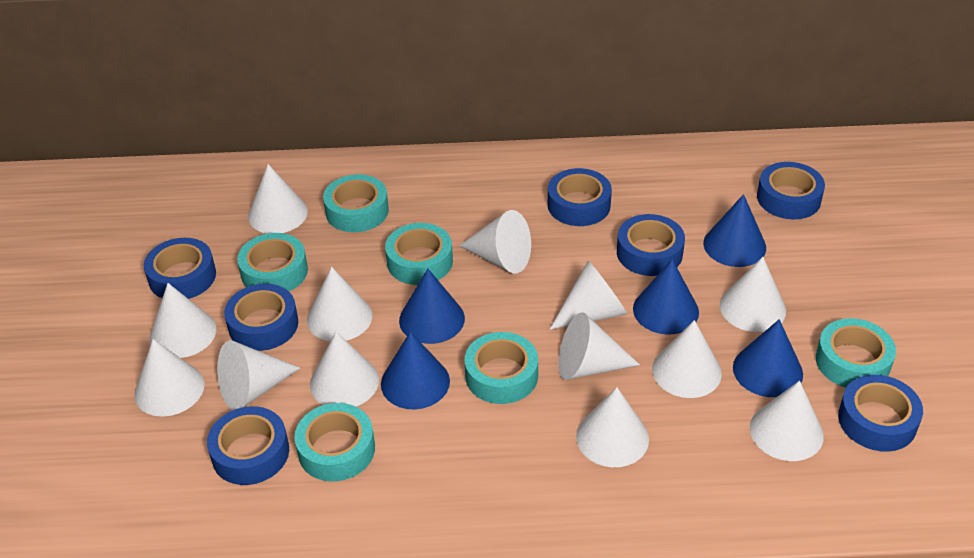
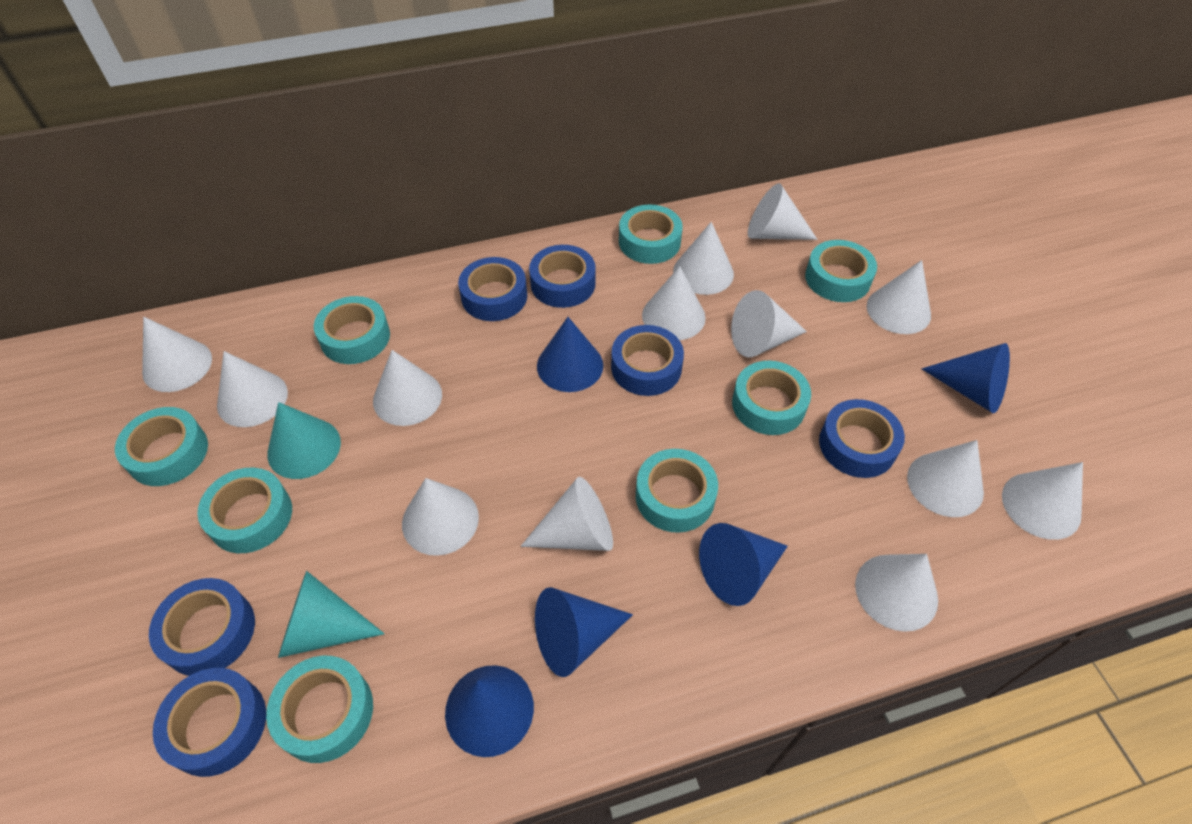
blue tape: 7 -> 6
turquoise cone: 0 -> 2
turquoise tape: 6 -> 8

